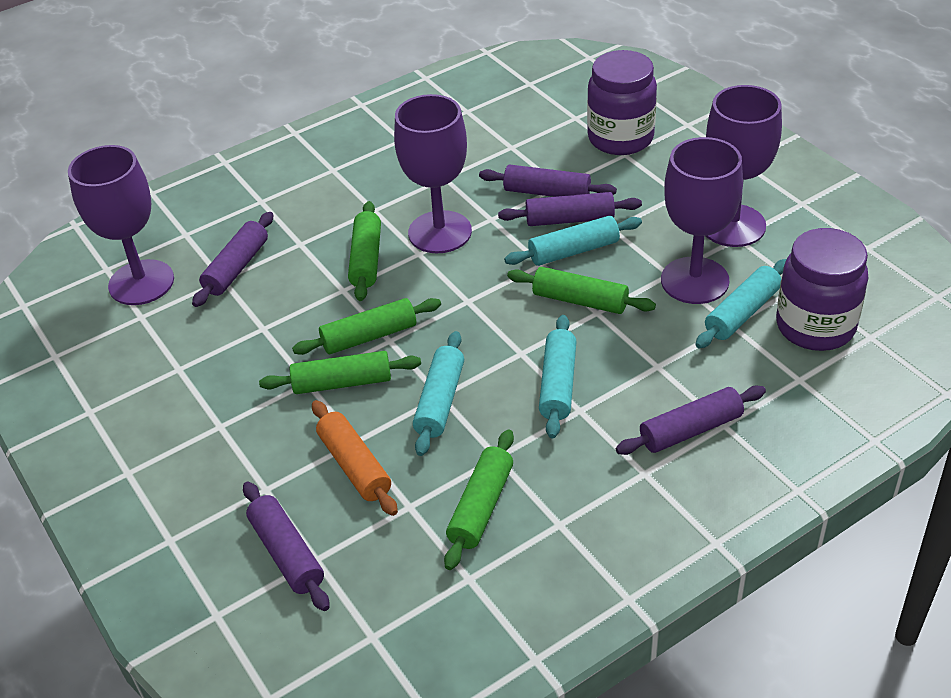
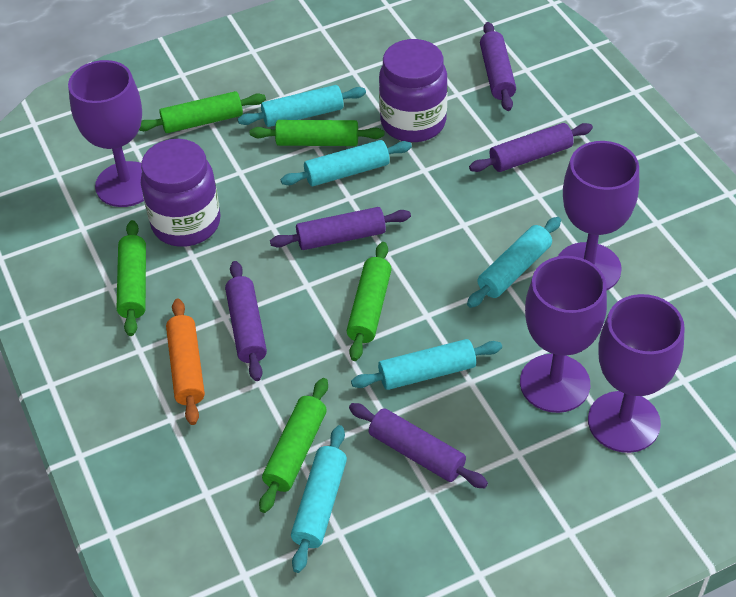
turquoise rolling pin: 4 -> 5

